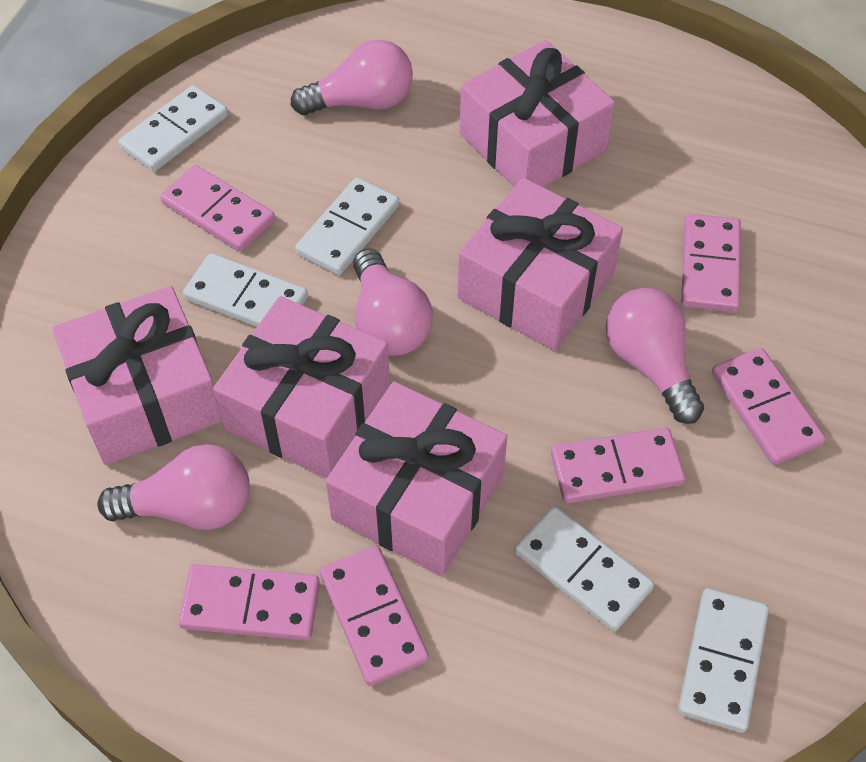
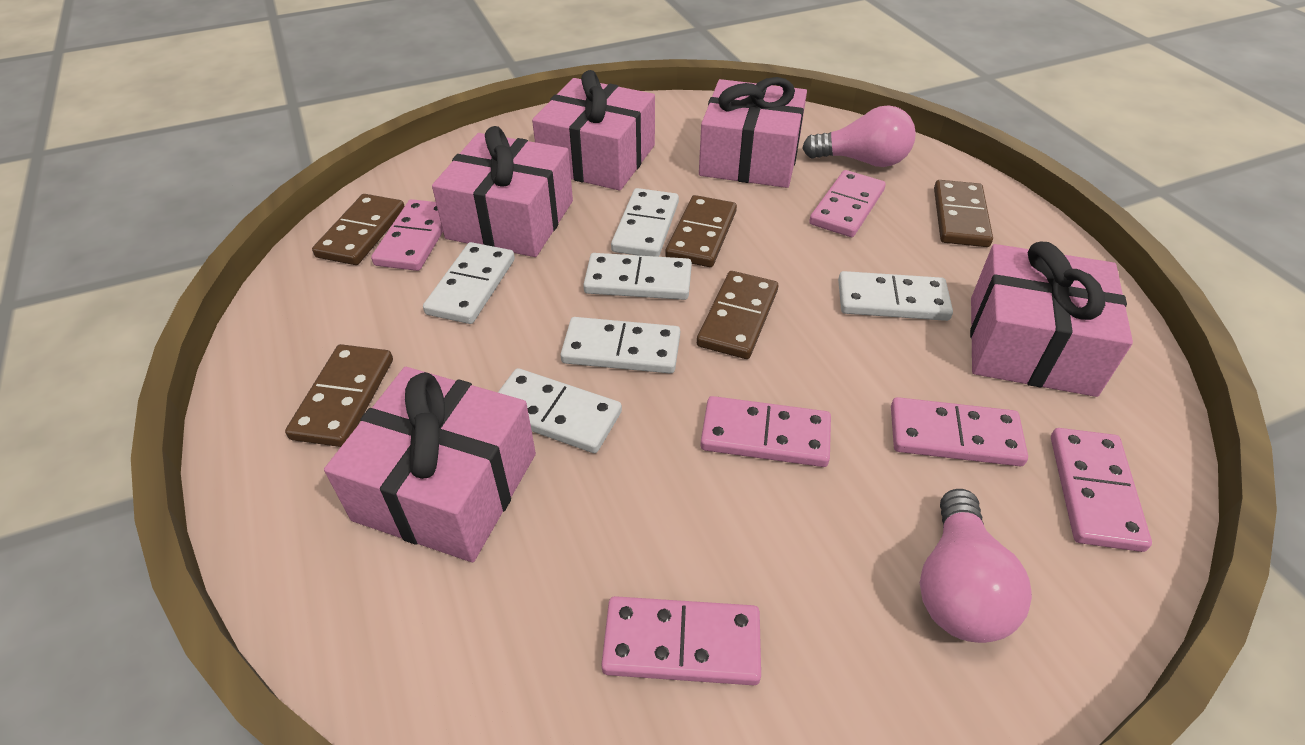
brown domino: 0 -> 5
pink light bulb: 4 -> 2
white domino: 5 -> 6

